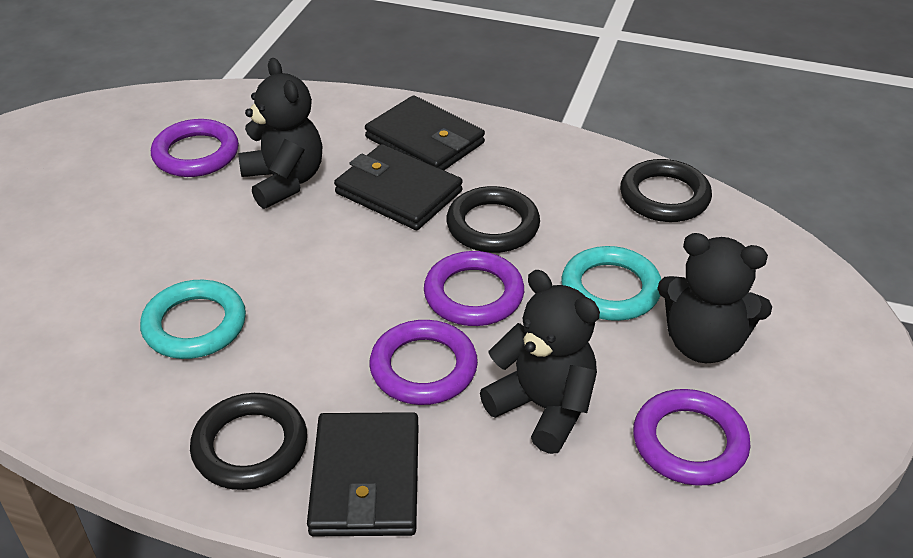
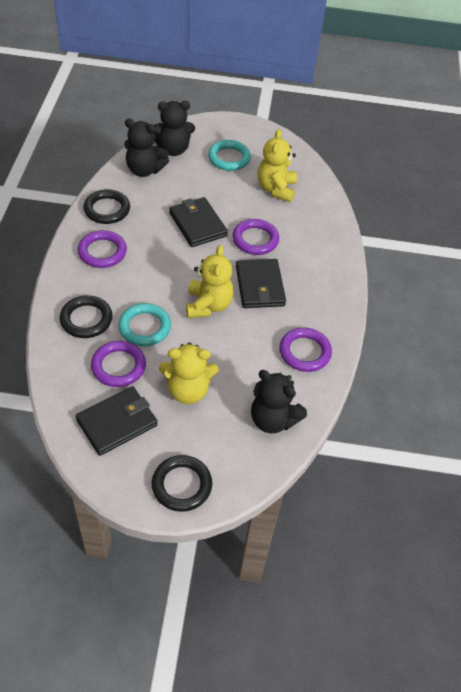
yellow teddy bear: 0 -> 3

